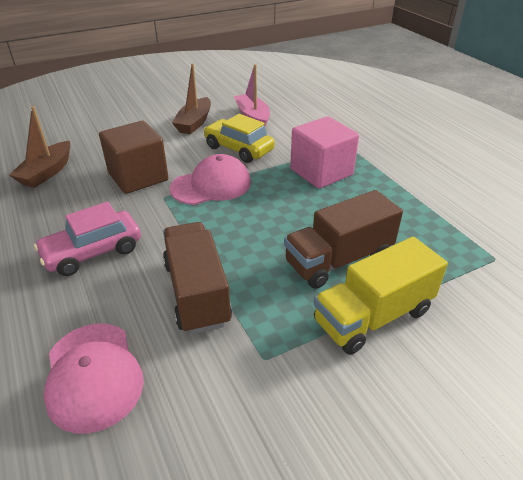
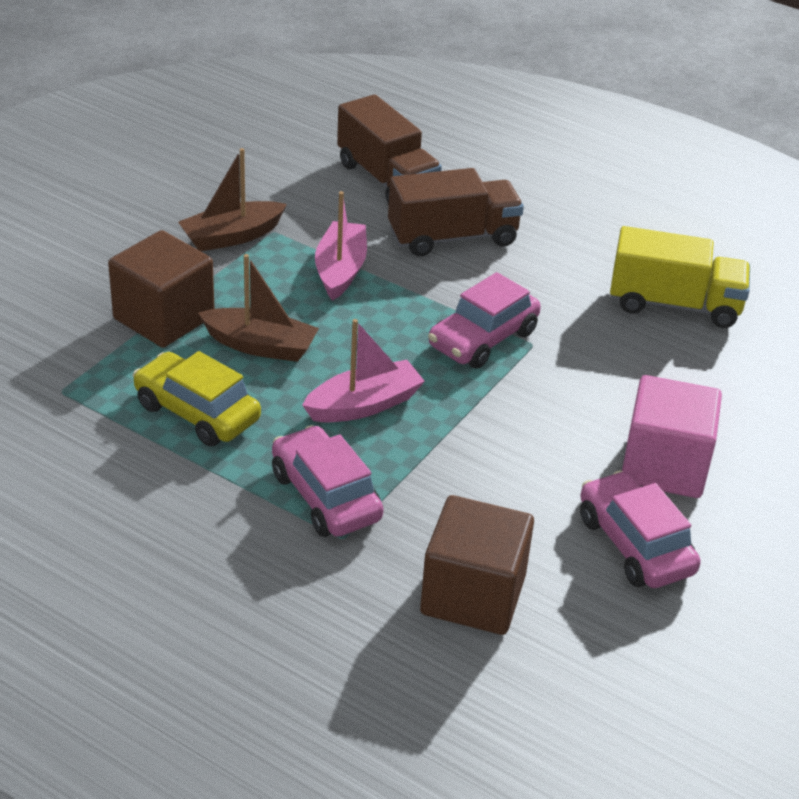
brown cube: 1 -> 2
pink boat: 1 -> 2
pink cap: 2 -> 0
pink car: 1 -> 3

